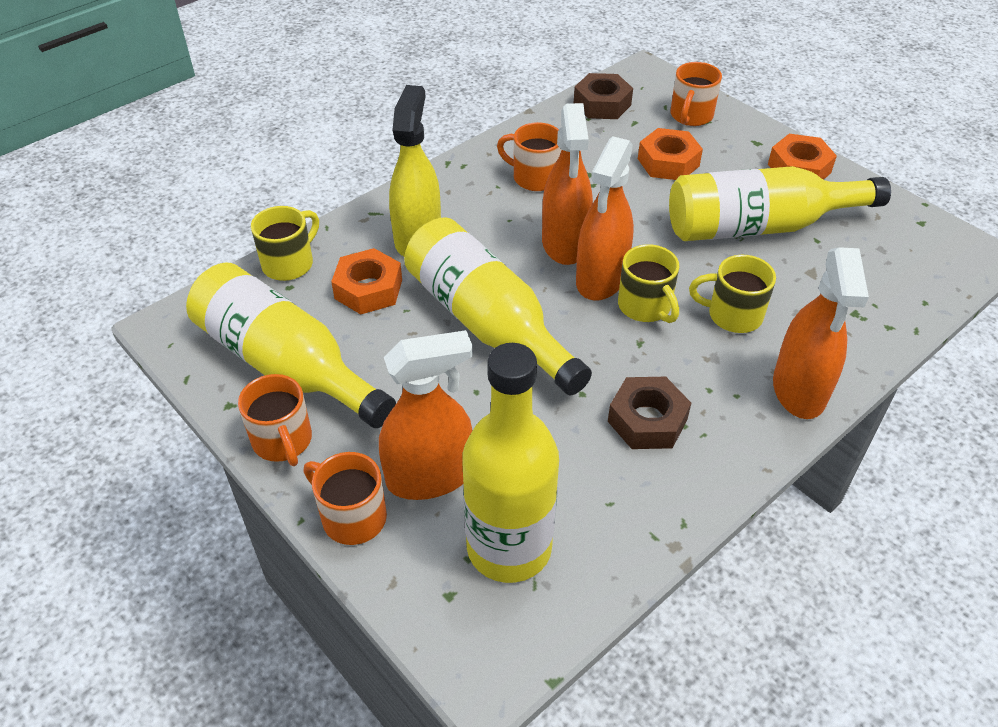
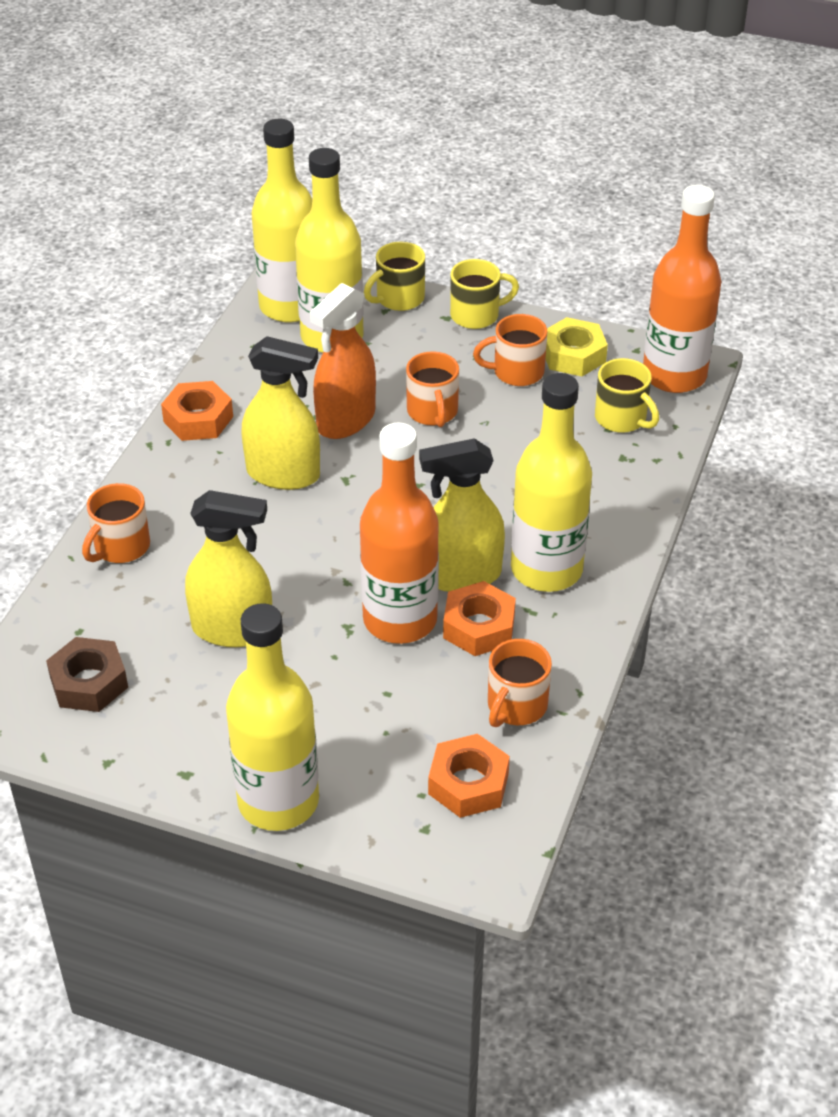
brown nut: 2 -> 1
orange bottle: 0 -> 2
orange spray bottle: 4 -> 1
yellow nut: 0 -> 1
yellow spray bottle: 1 -> 3

